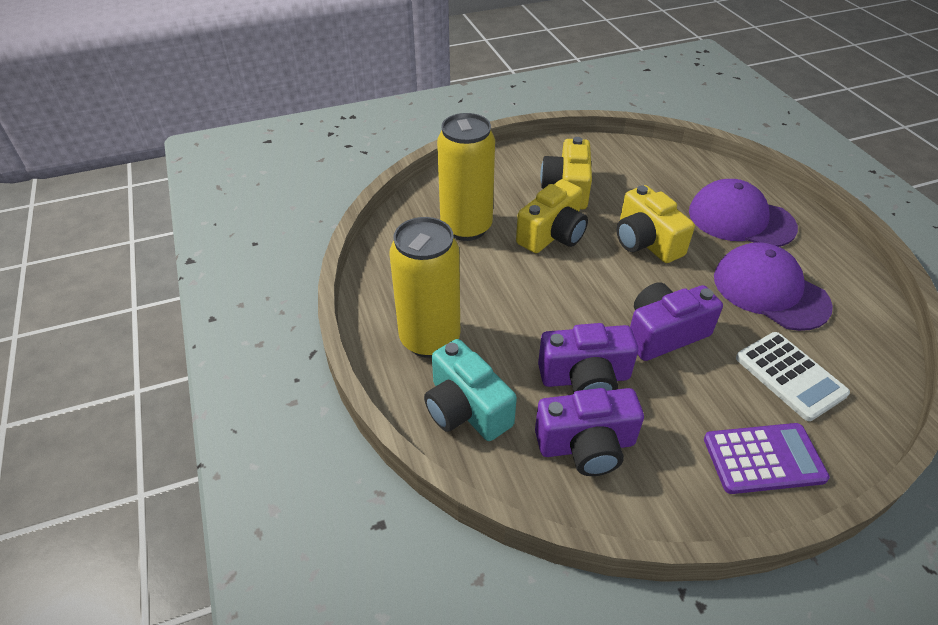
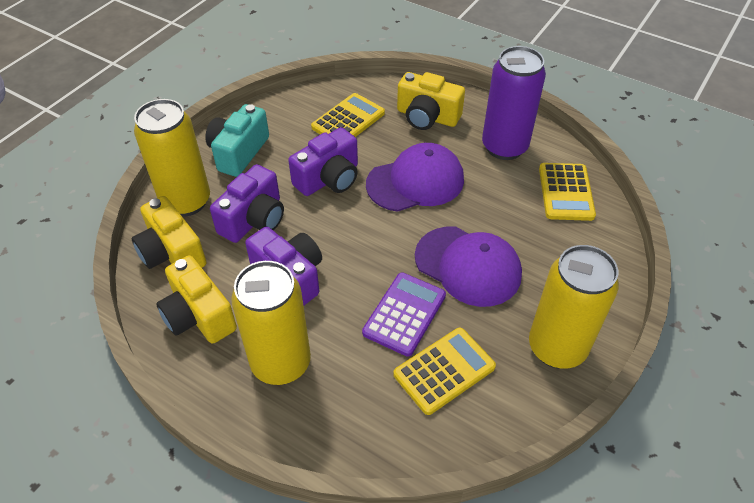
purple can: 0 -> 1
white calculator: 1 -> 0
yellow calculator: 0 -> 3
yellow can: 2 -> 3

